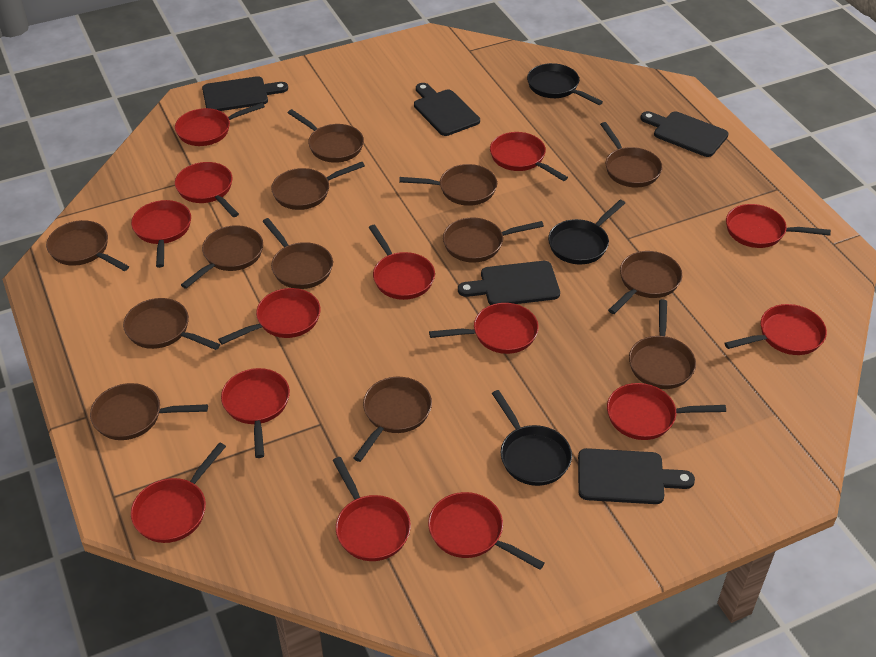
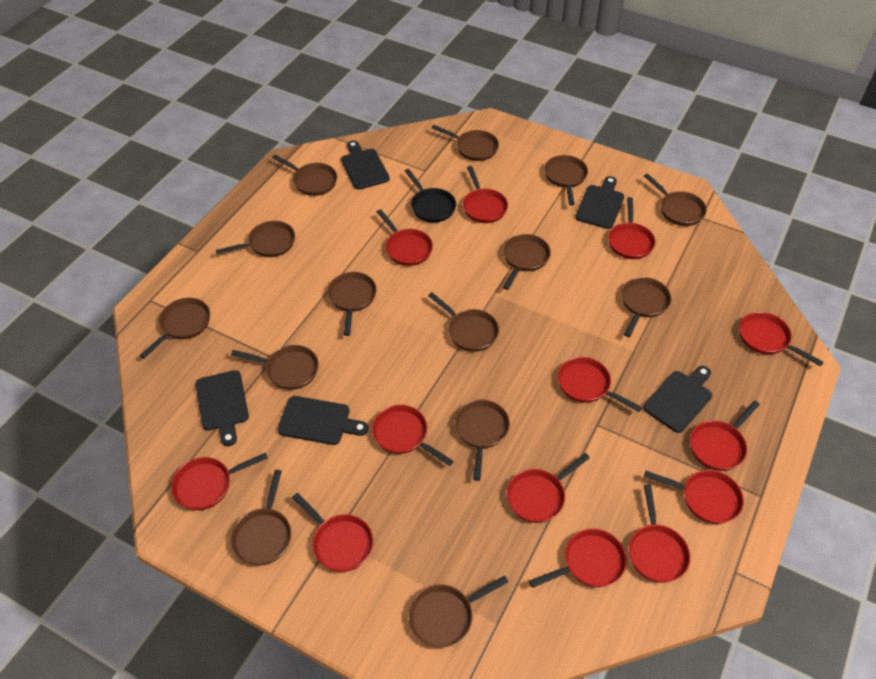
black pan: 3 -> 1
brown pan: 13 -> 14
red pan: 14 -> 13

